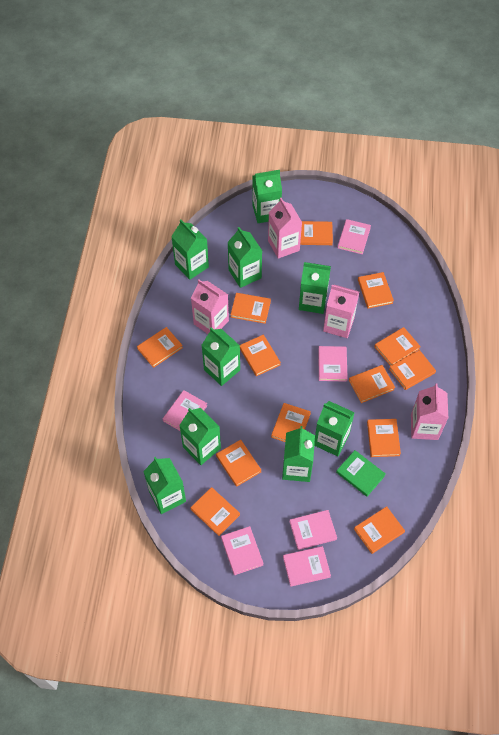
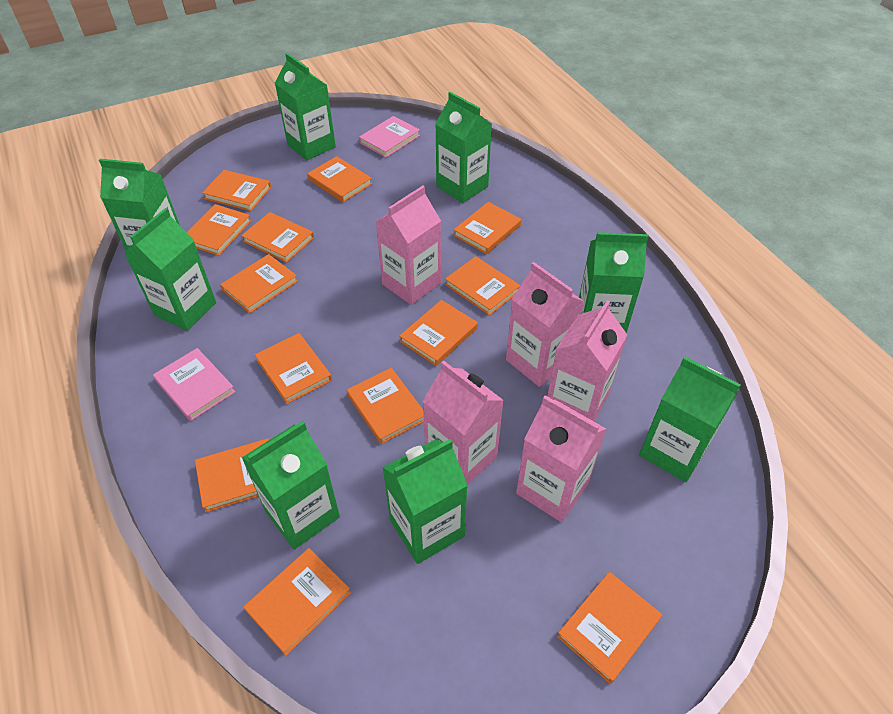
green book: 1 -> 0
green carton: 9 -> 8
pink book: 6 -> 2
pink carton: 4 -> 5

